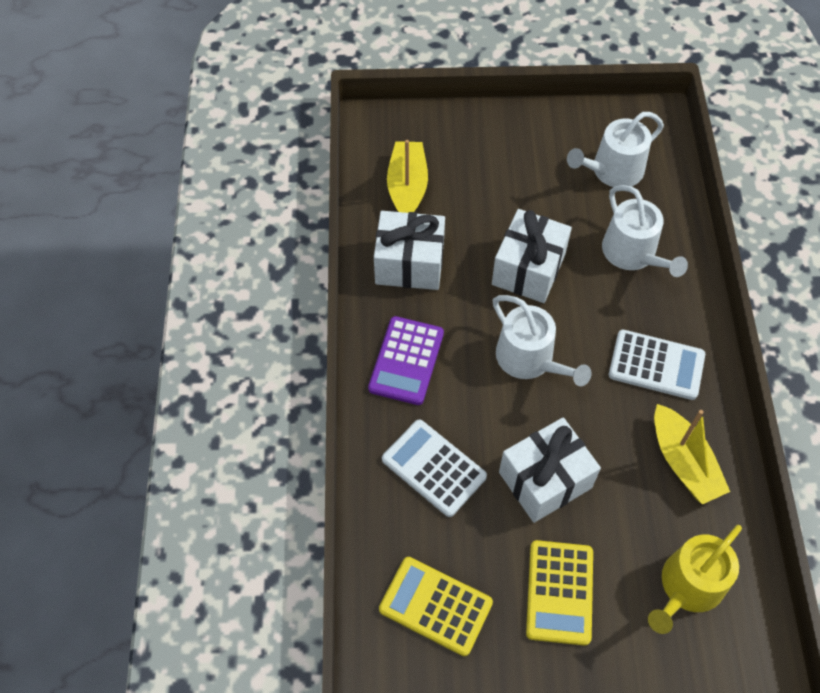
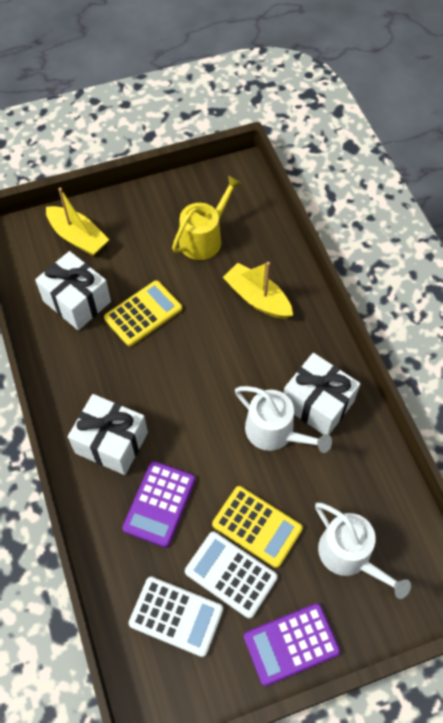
purple calculator: 1 -> 2
white watering can: 3 -> 2

